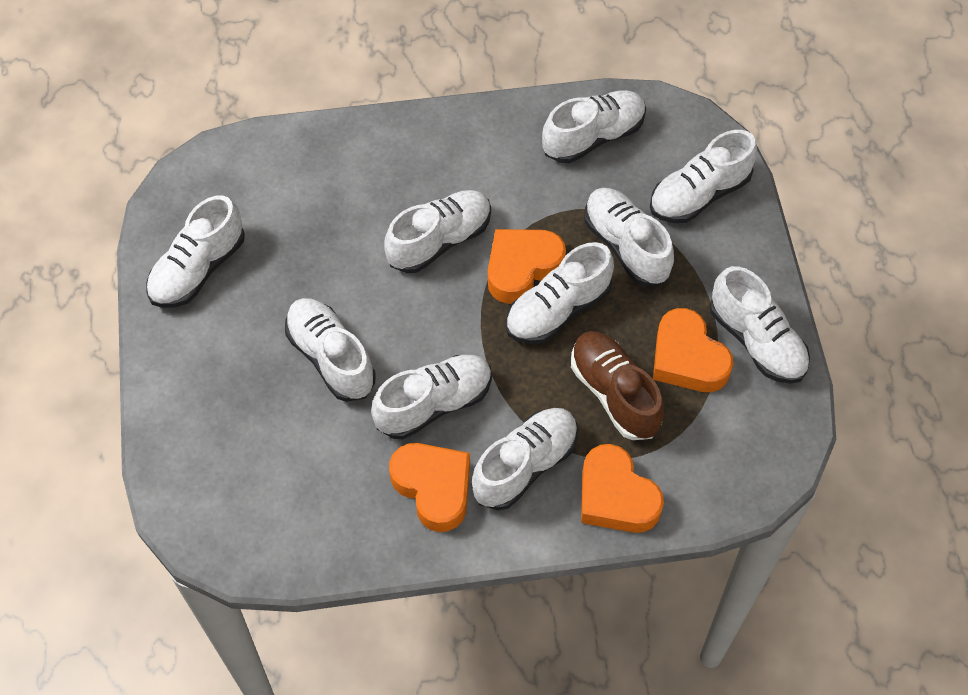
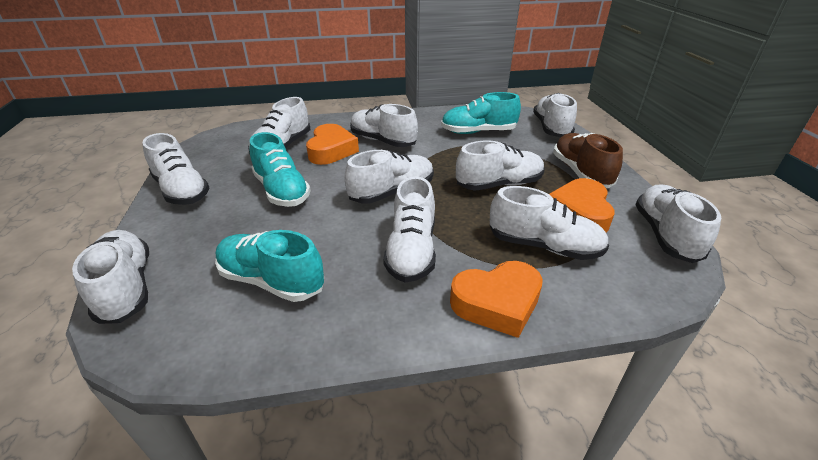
orange heart: 4 -> 3
turquoise shoe: 0 -> 3

